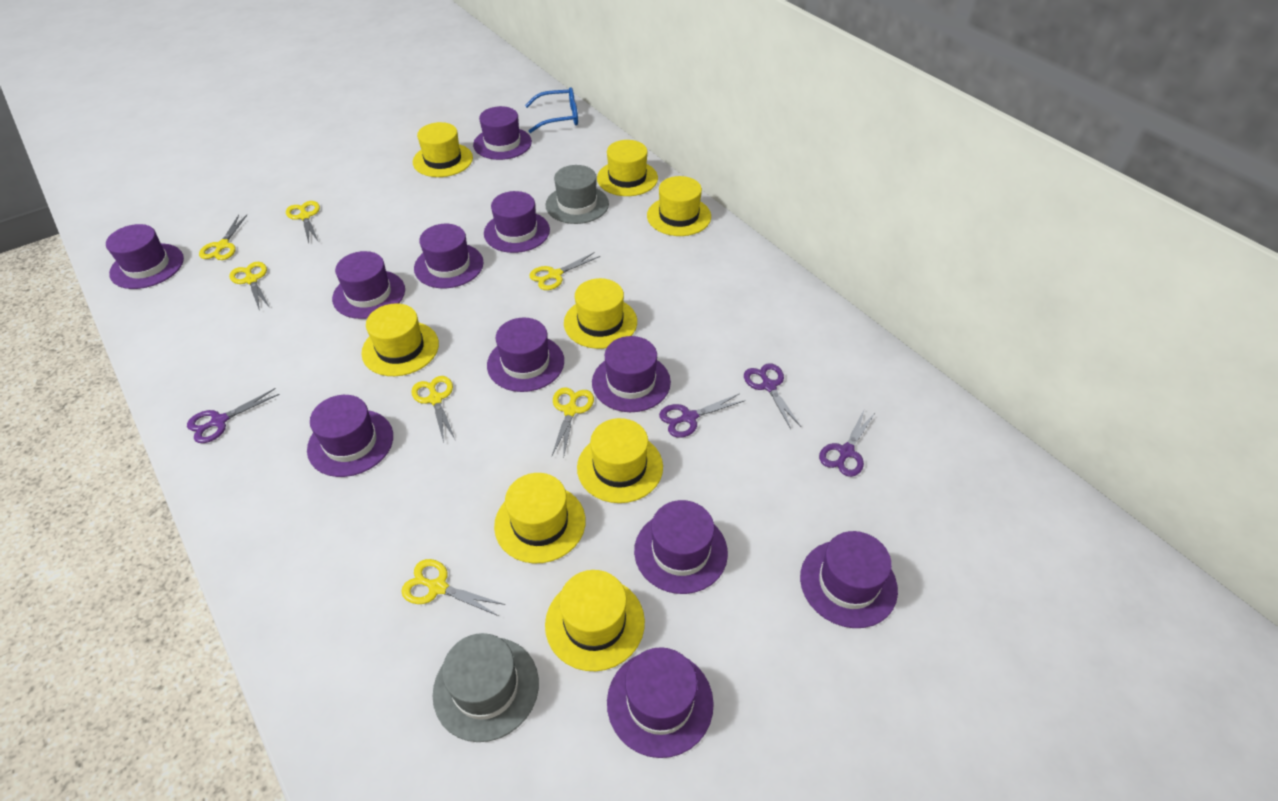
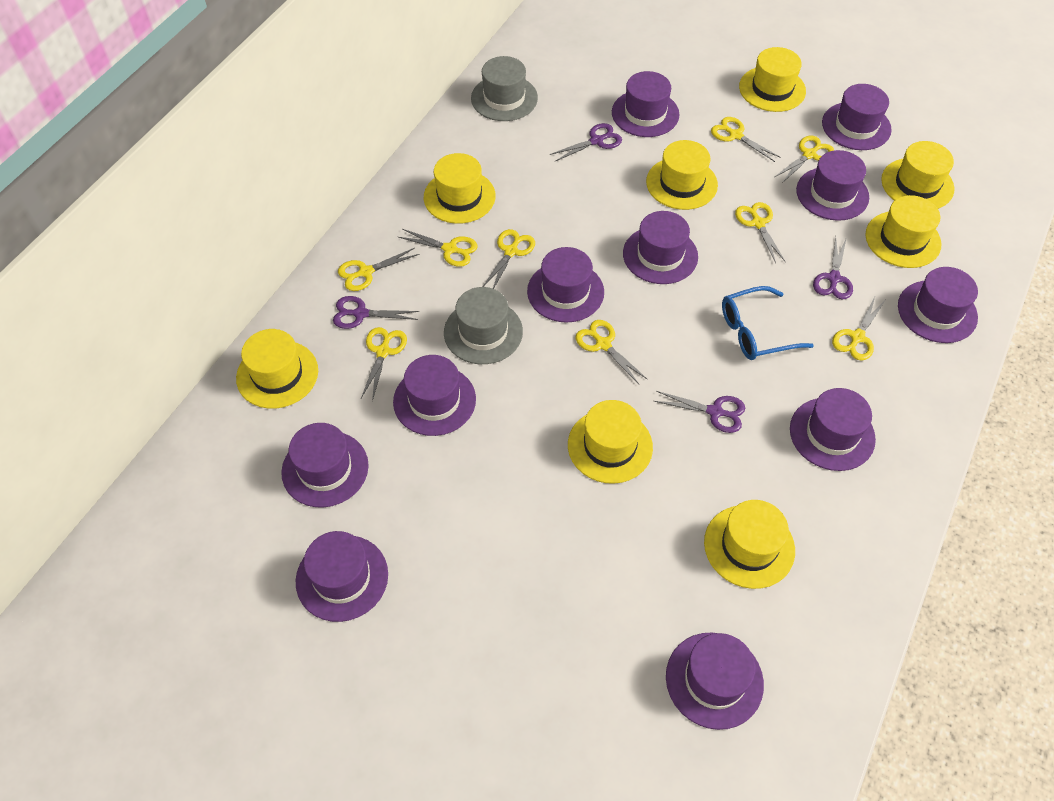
yellow scissors: 7 -> 9

